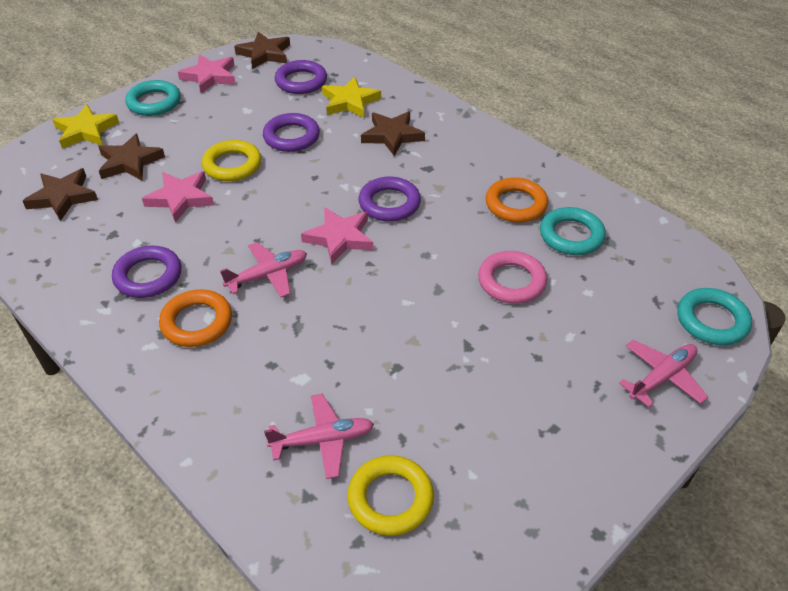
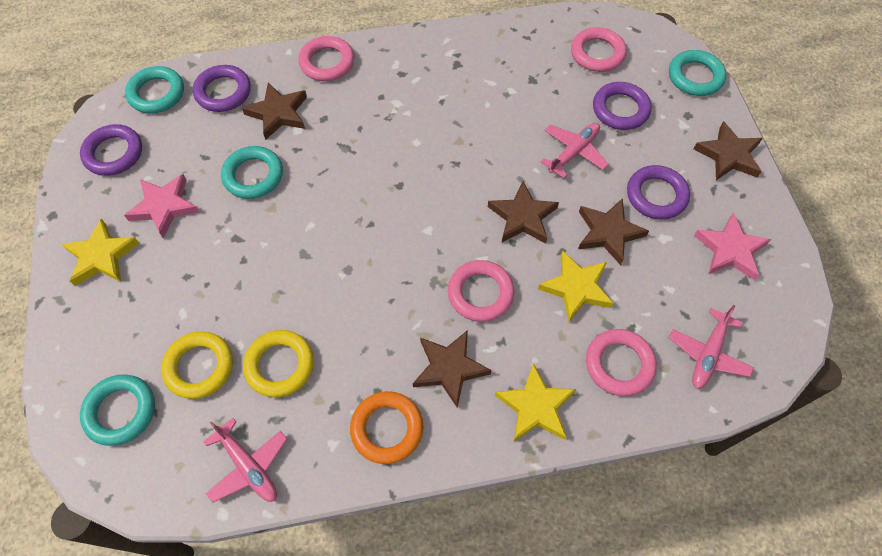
brown star: 4 -> 5
orange ring: 2 -> 1
pink ring: 1 -> 4
pink star: 3 -> 2
turquoise ring: 3 -> 4
yellow star: 2 -> 3

